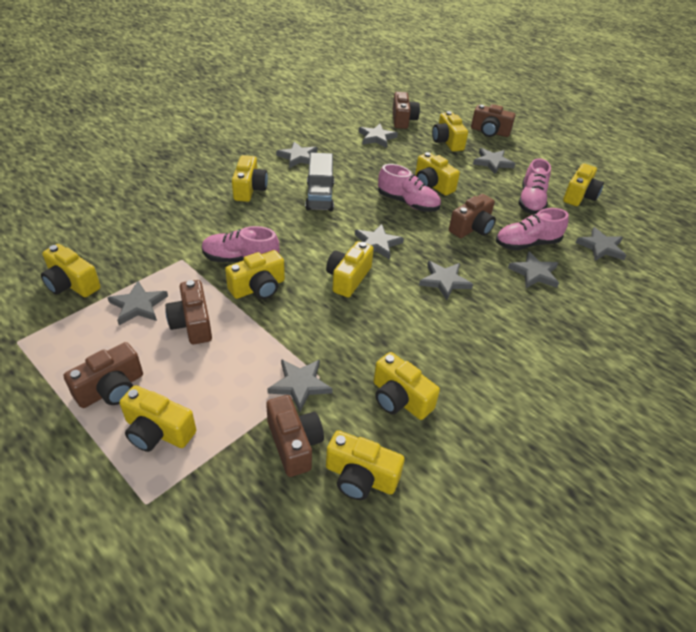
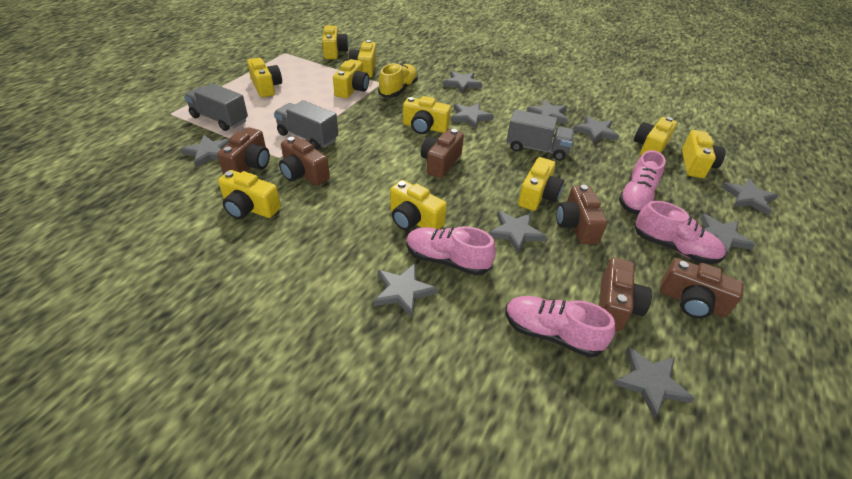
grey star: 9 -> 10
grey truck: 1 -> 3
yellow shoe: 0 -> 1

